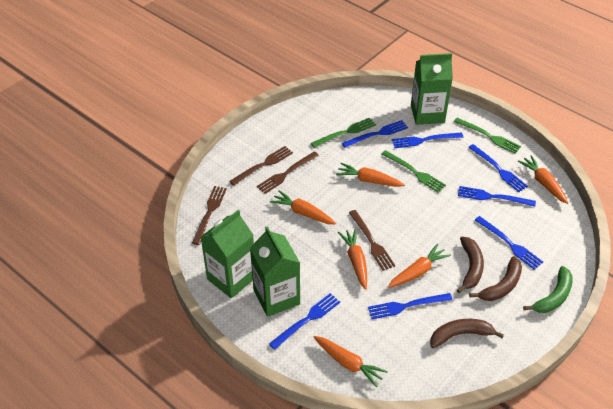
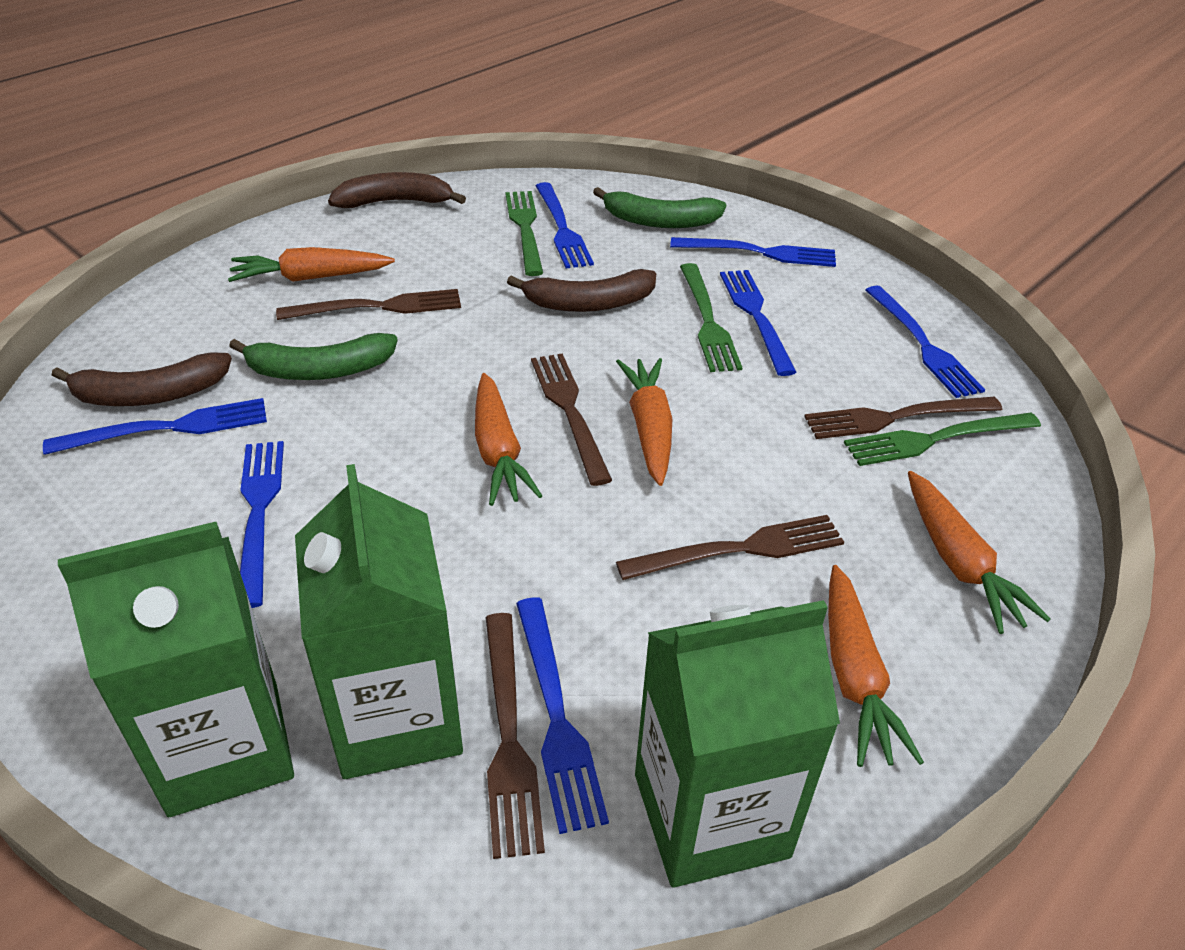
brown fork: 4 -> 5
green banana: 1 -> 2
orange carrot: 6 -> 5

